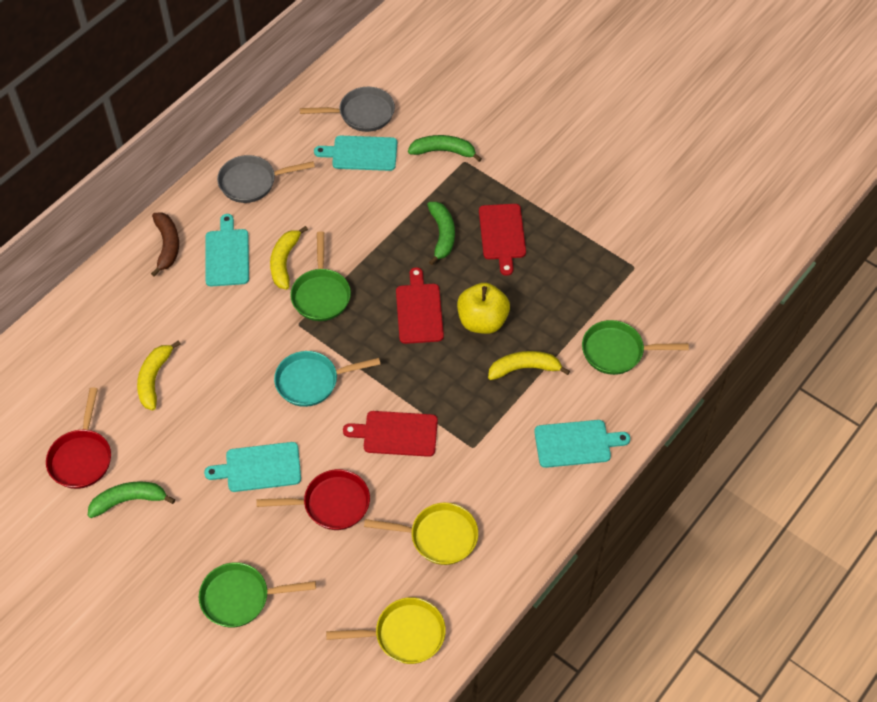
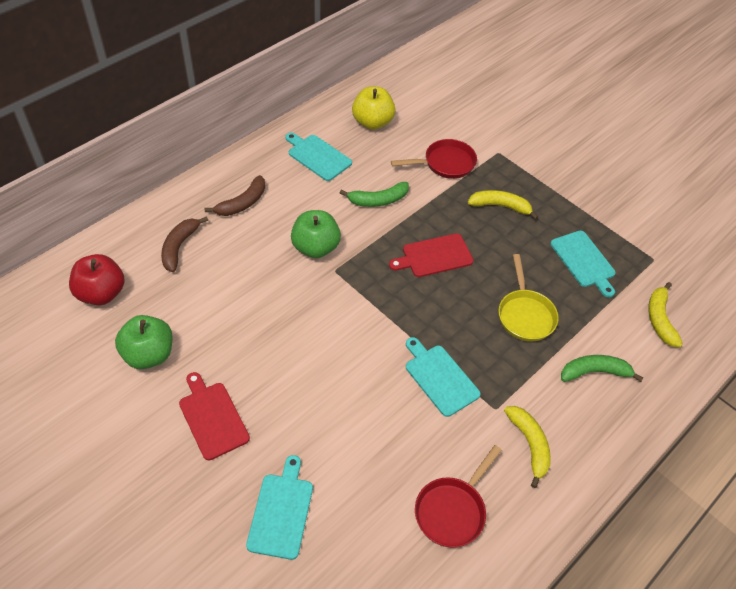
brown banana: 1 -> 2
green apple: 0 -> 2
green banana: 3 -> 2
green pan: 3 -> 0
grey pan: 2 -> 0
red apple: 0 -> 1
red cutting board: 3 -> 2
turquoise pan: 1 -> 0
yellow pan: 2 -> 1

